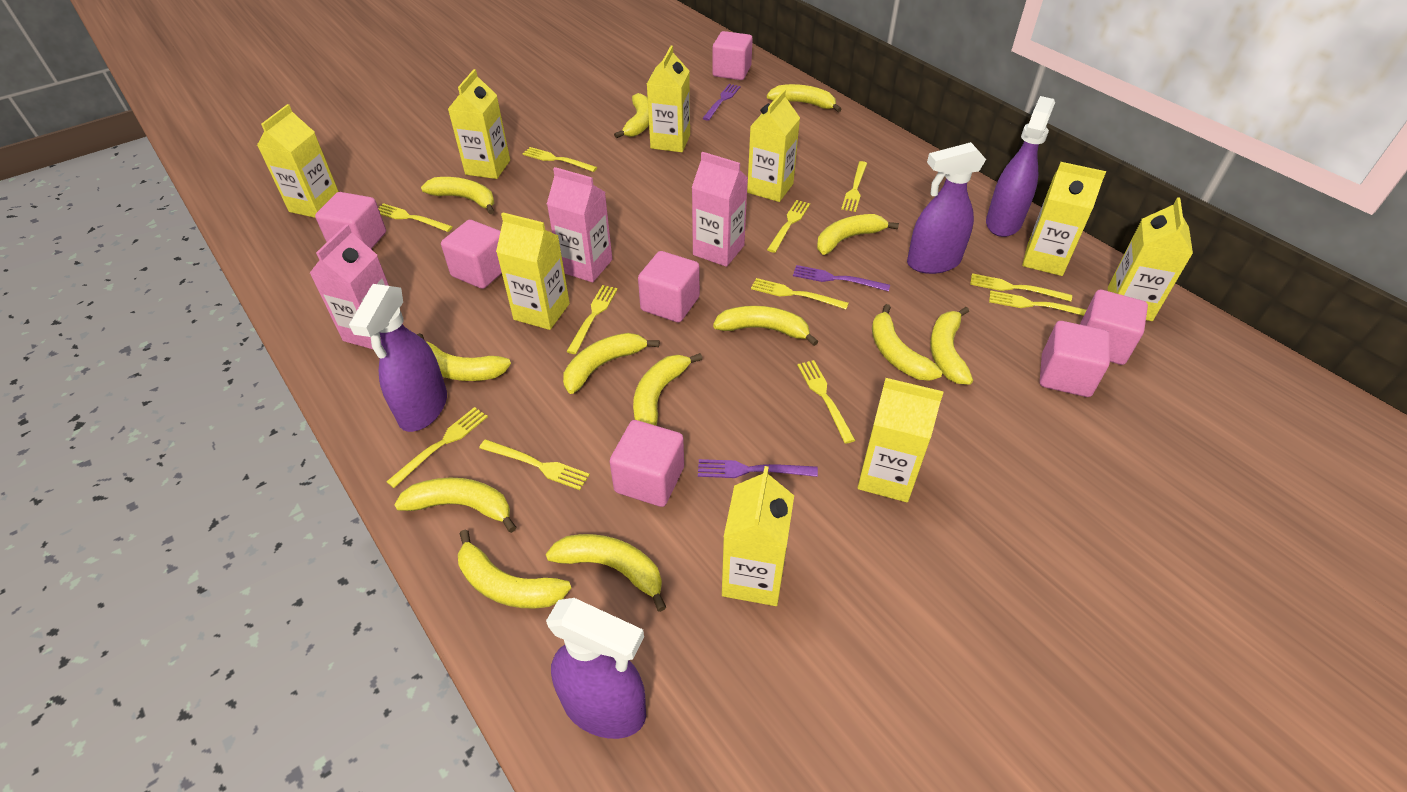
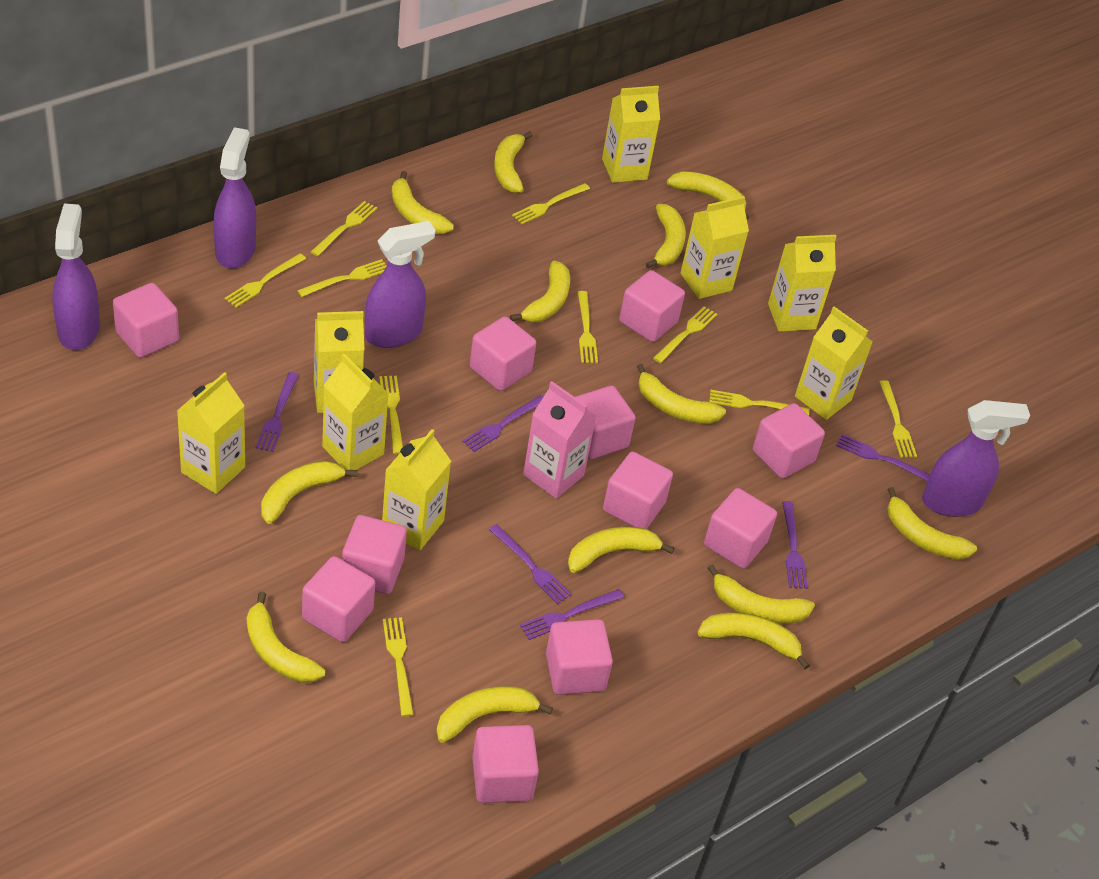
pink carton: 3 -> 1
pink cube: 7 -> 11
purple fork: 3 -> 6
yellow carton: 9 -> 8
yellow fork: 11 -> 10

